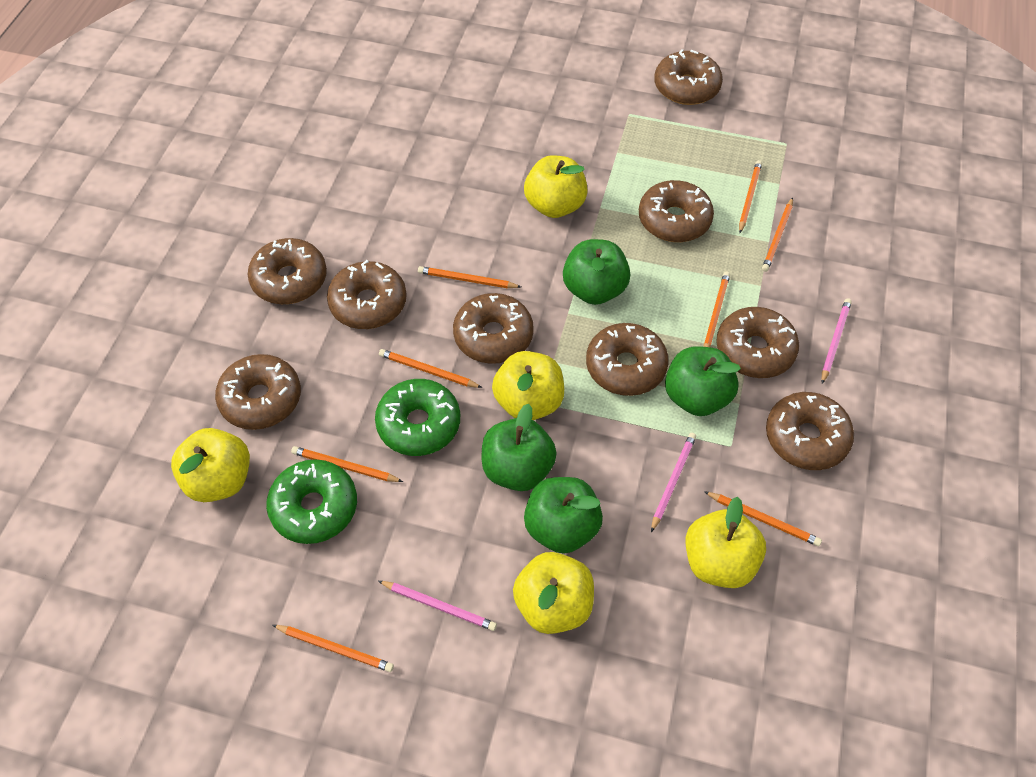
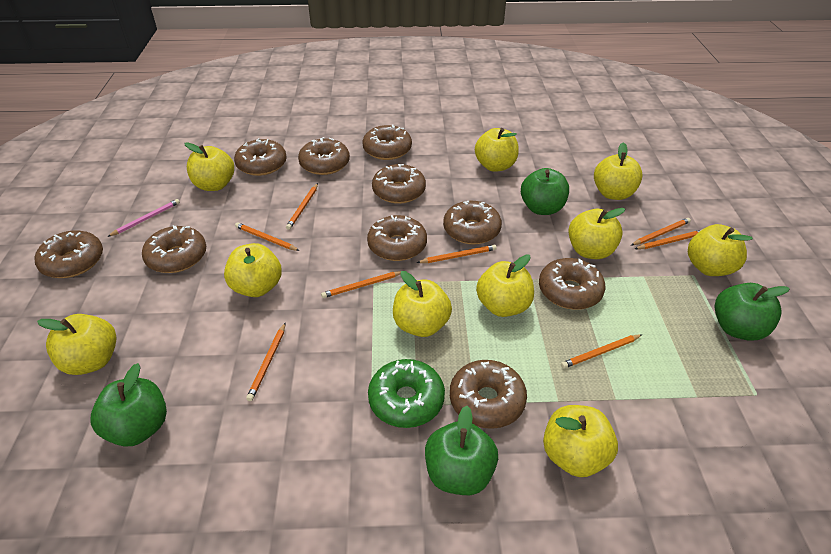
brown donut: 9 -> 10
green donut: 2 -> 1
pink pencil: 3 -> 1
yellow apple: 5 -> 10

